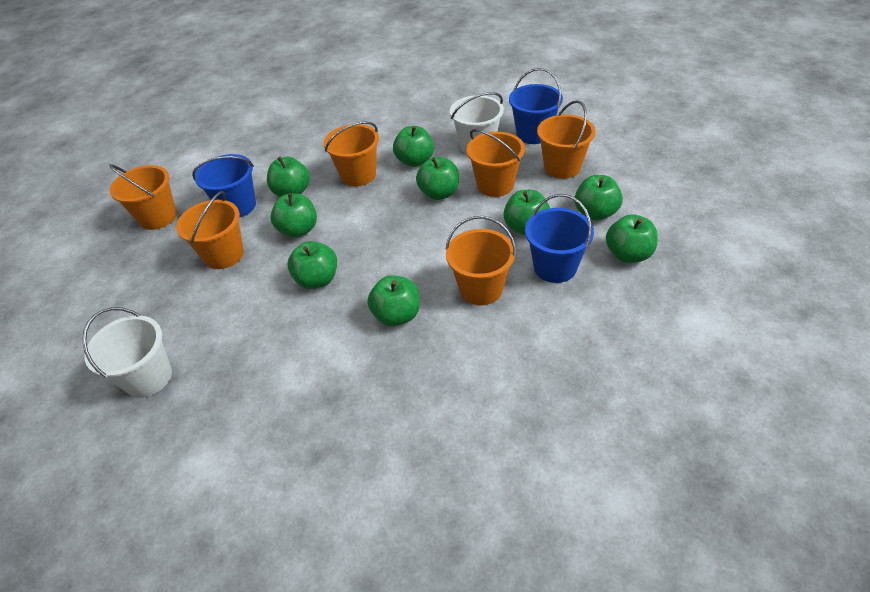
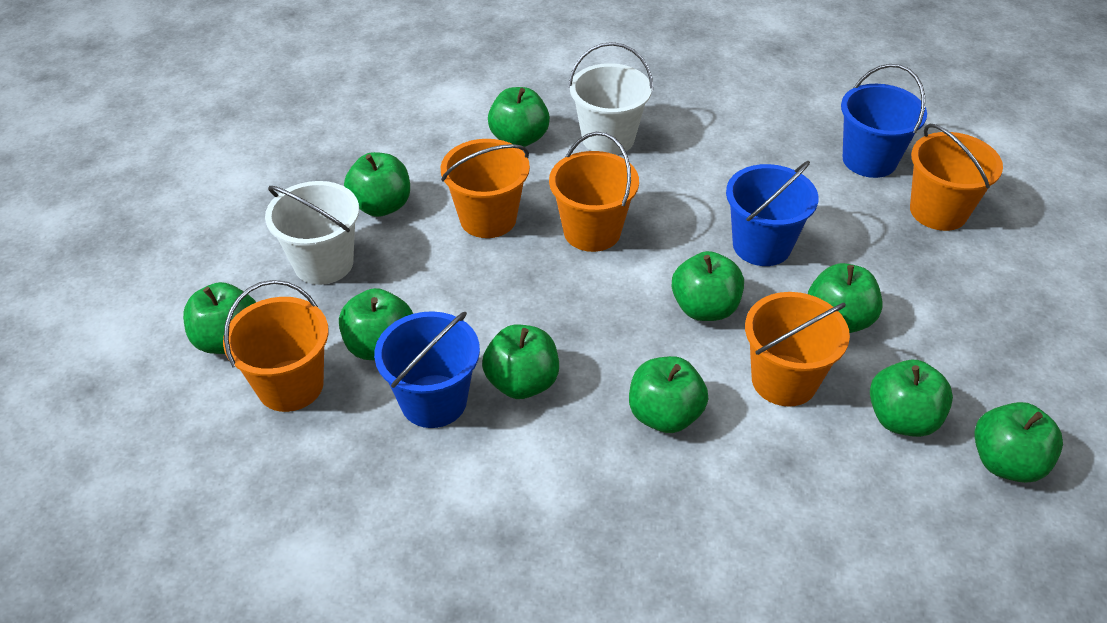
green apple: 9 -> 10
orange bucket: 6 -> 5

